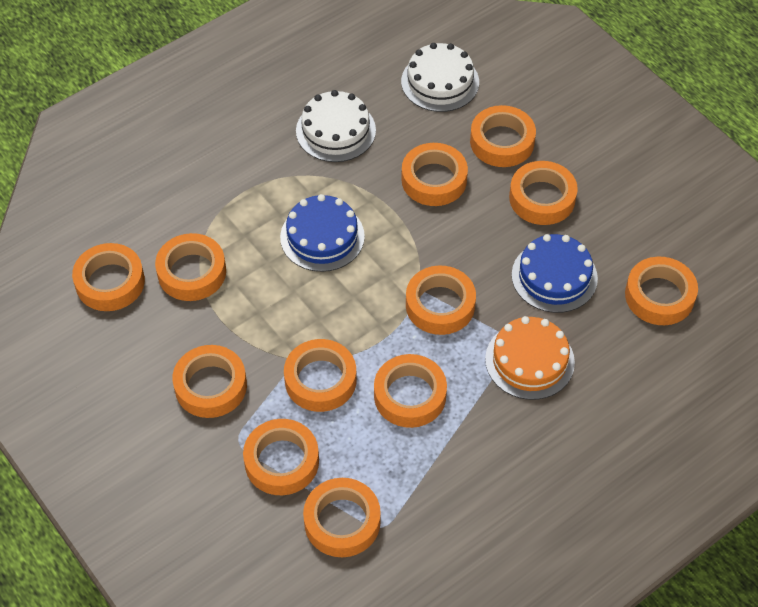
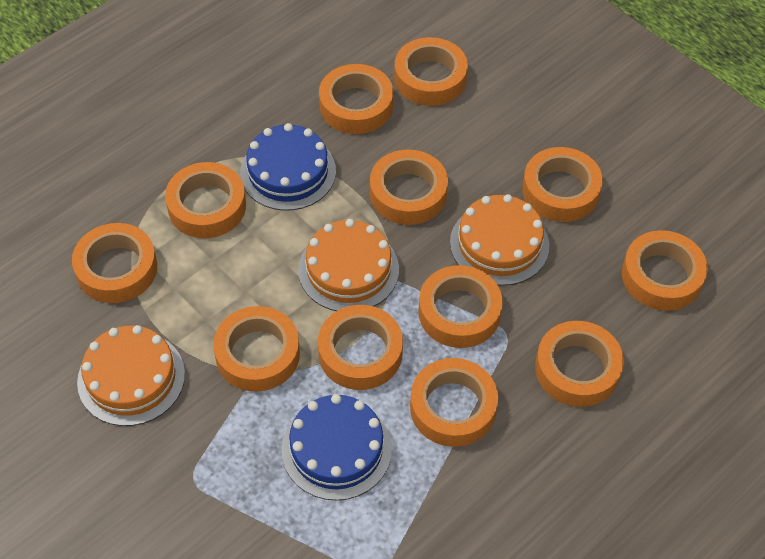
orange cake: 1 -> 3
white cake: 2 -> 0

